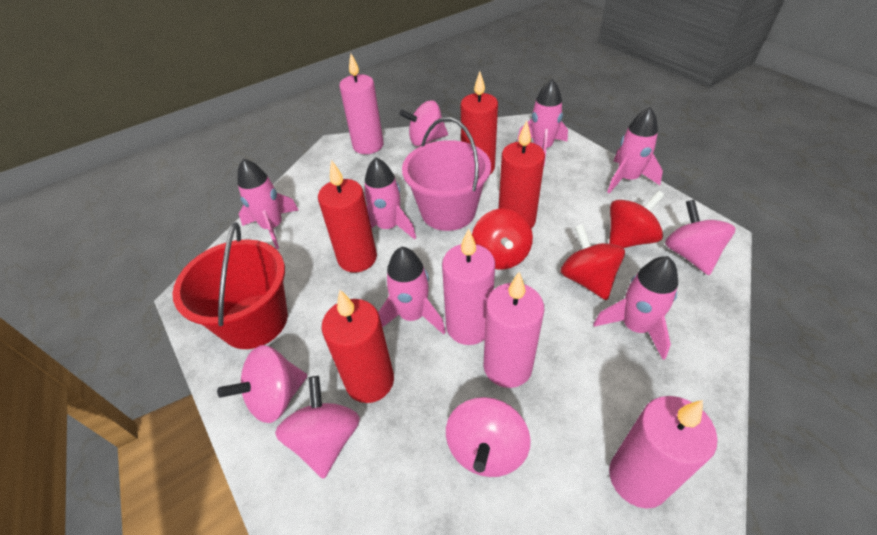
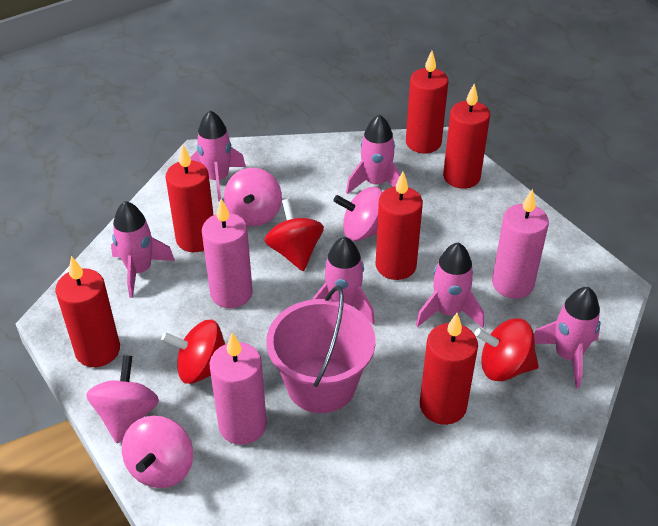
pink candle: 4 -> 3
pink spinning top: 5 -> 4
red bucket: 1 -> 0
red candle: 4 -> 6

